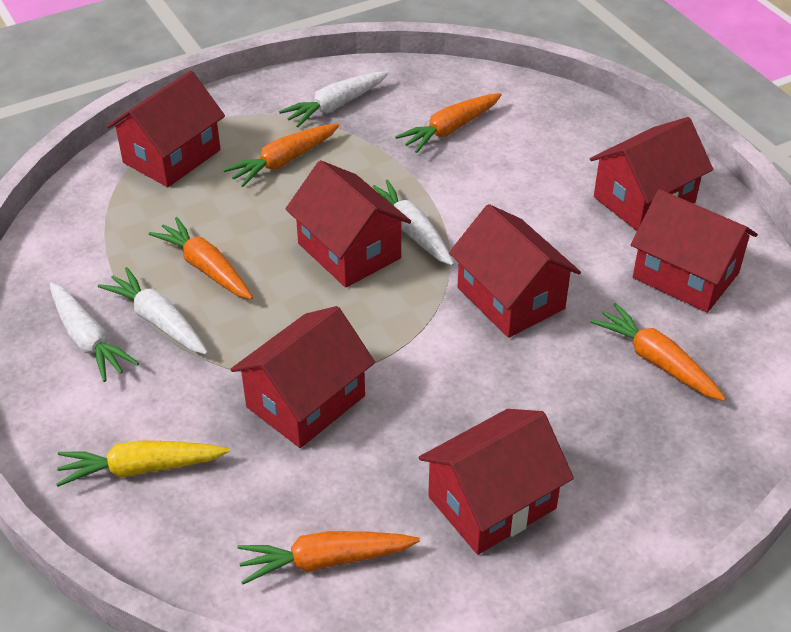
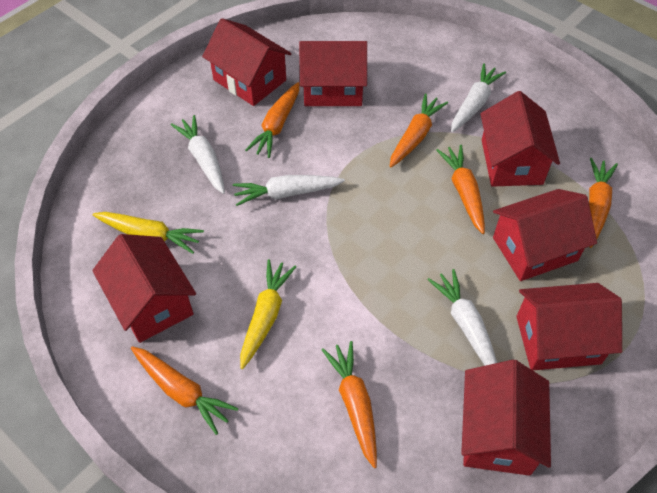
orange carrot: 5 -> 6
yellow carrot: 1 -> 2

